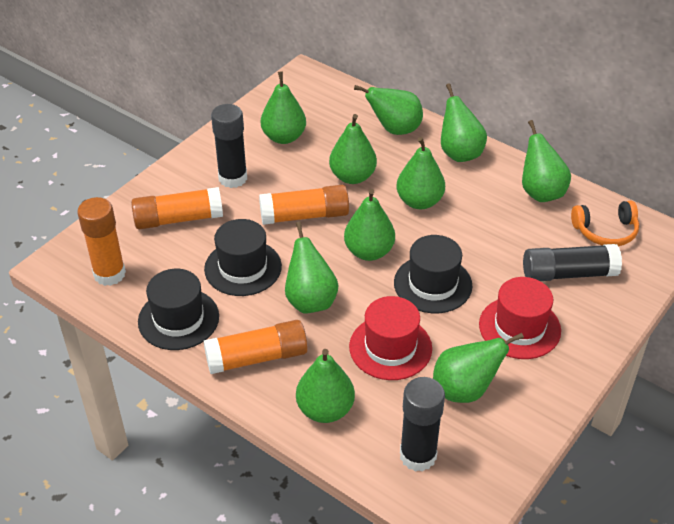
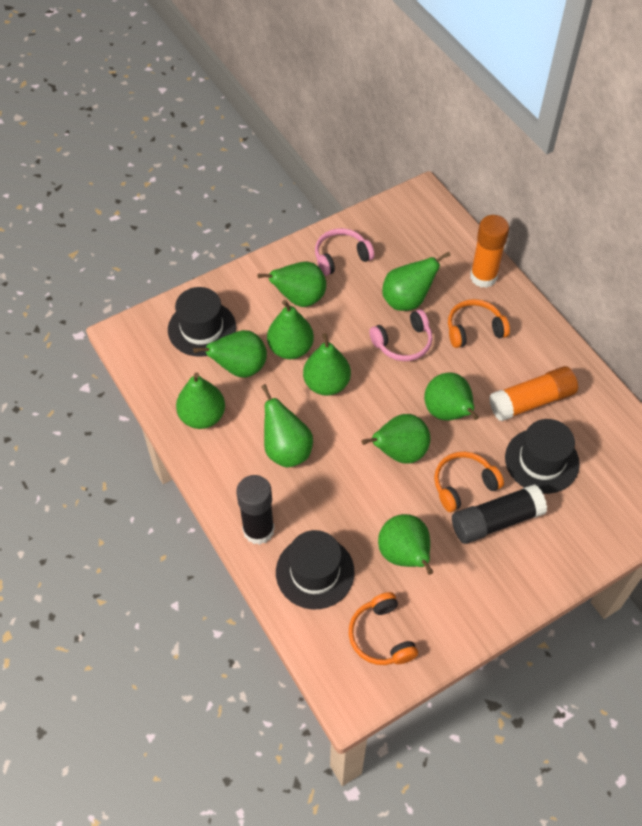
black glue stick: 3 -> 2
orange glue stick: 4 -> 2
orange headphones: 1 -> 3
pink headphones: 0 -> 2
red hat: 2 -> 0

